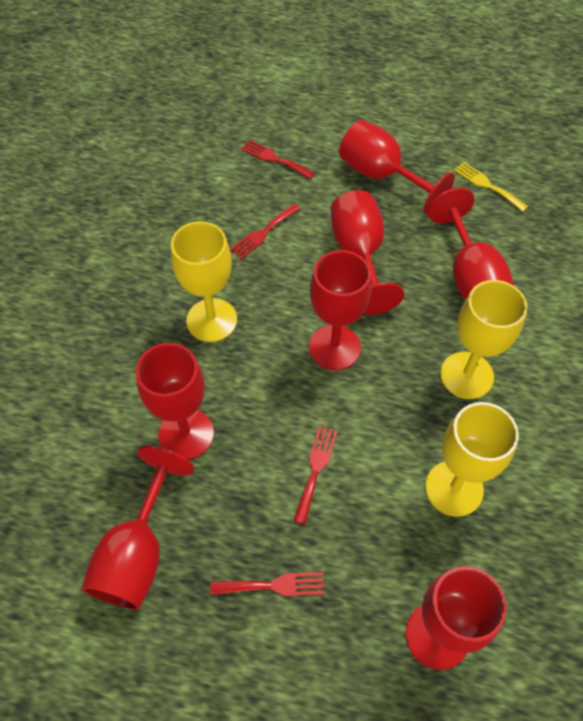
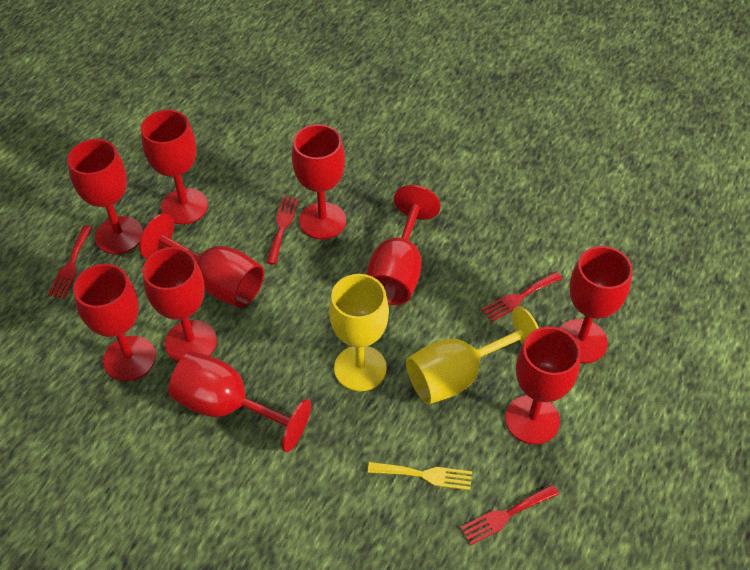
red goblet: 7 -> 10
yellow goblet: 3 -> 2

